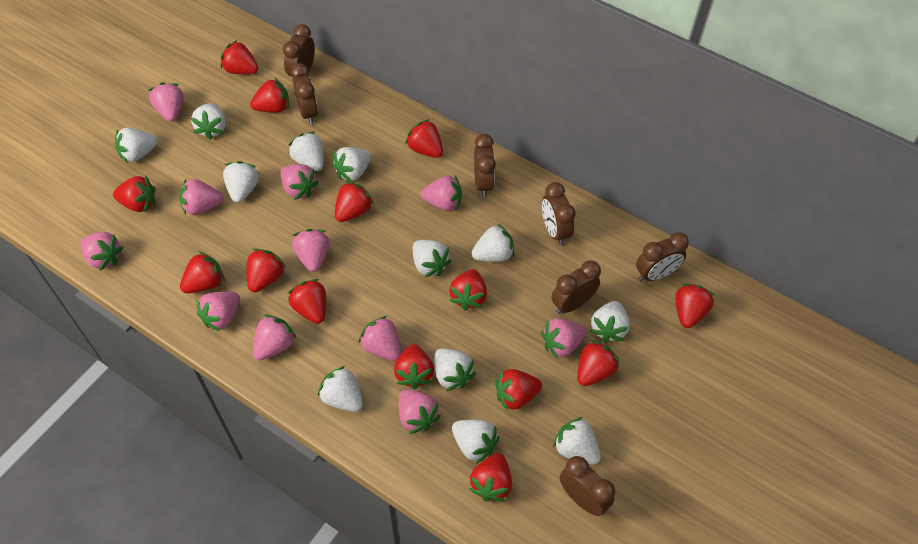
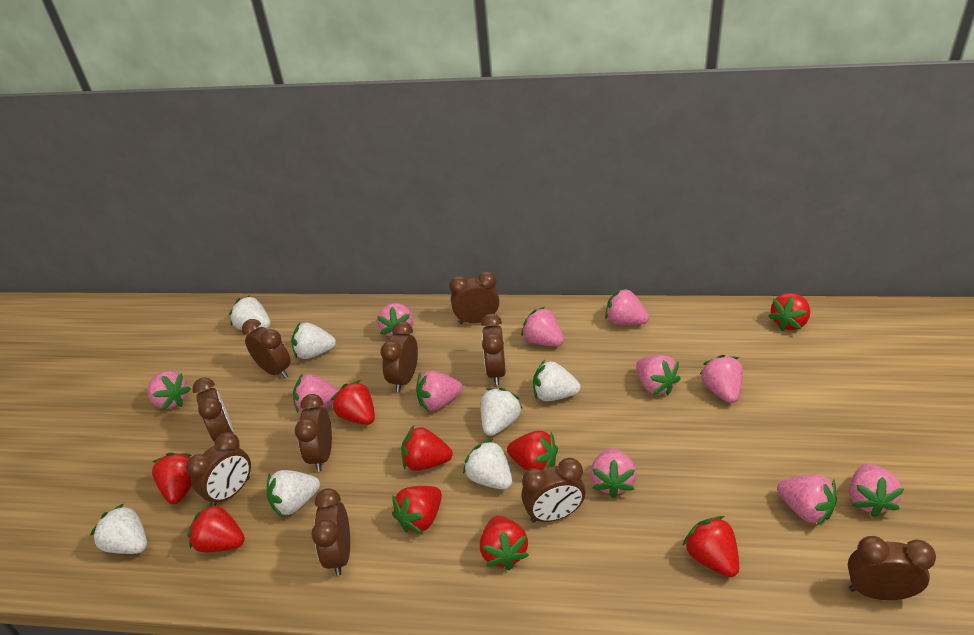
brown clock: 7 -> 10
red strawberry: 14 -> 9
white strawberry: 12 -> 7

